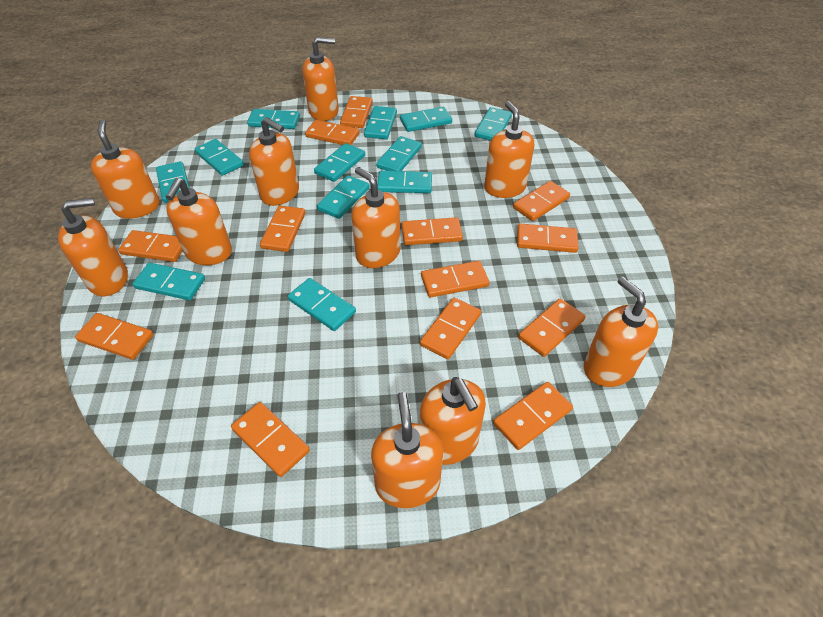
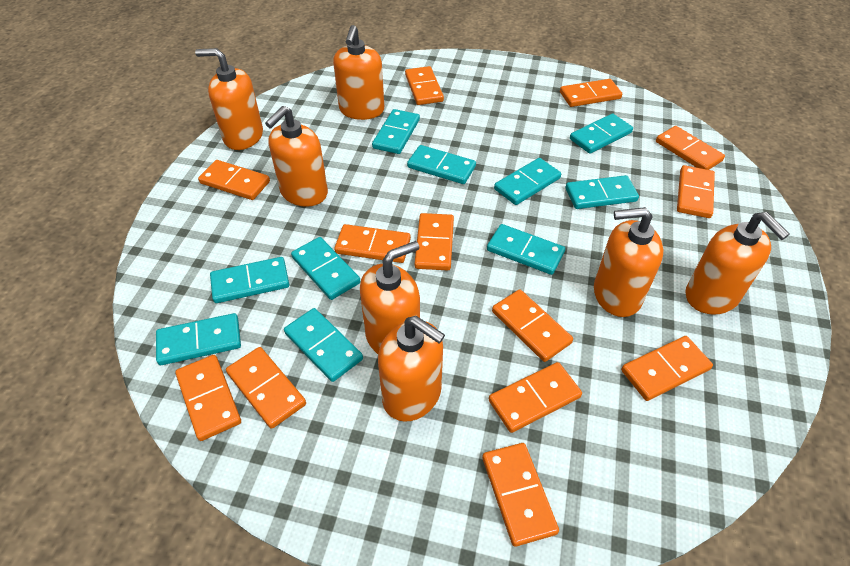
orange soap dispenser: 10 -> 7
turquoise domino: 12 -> 10

